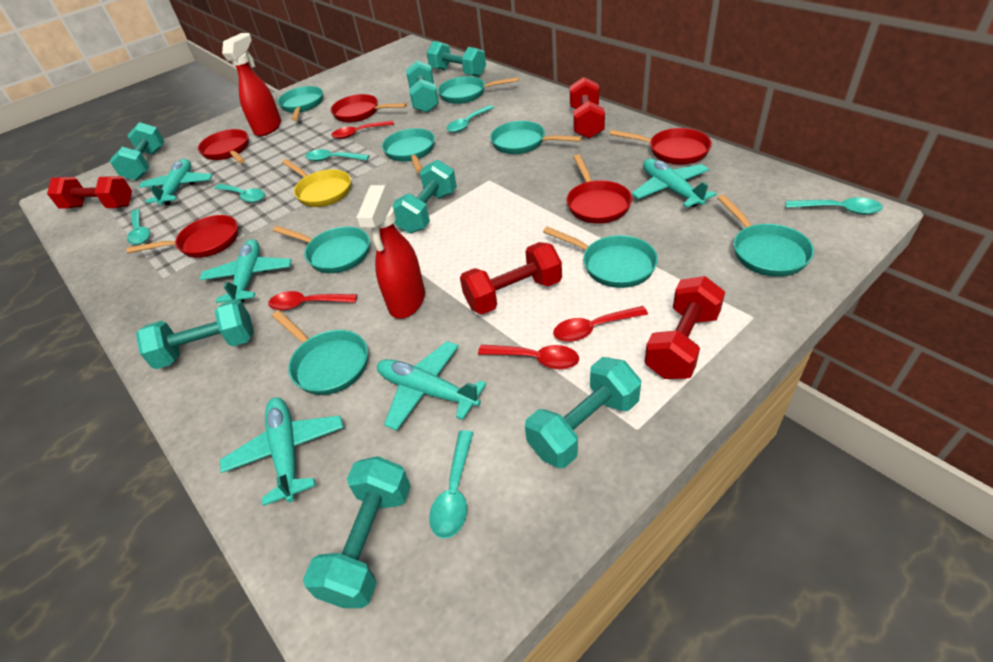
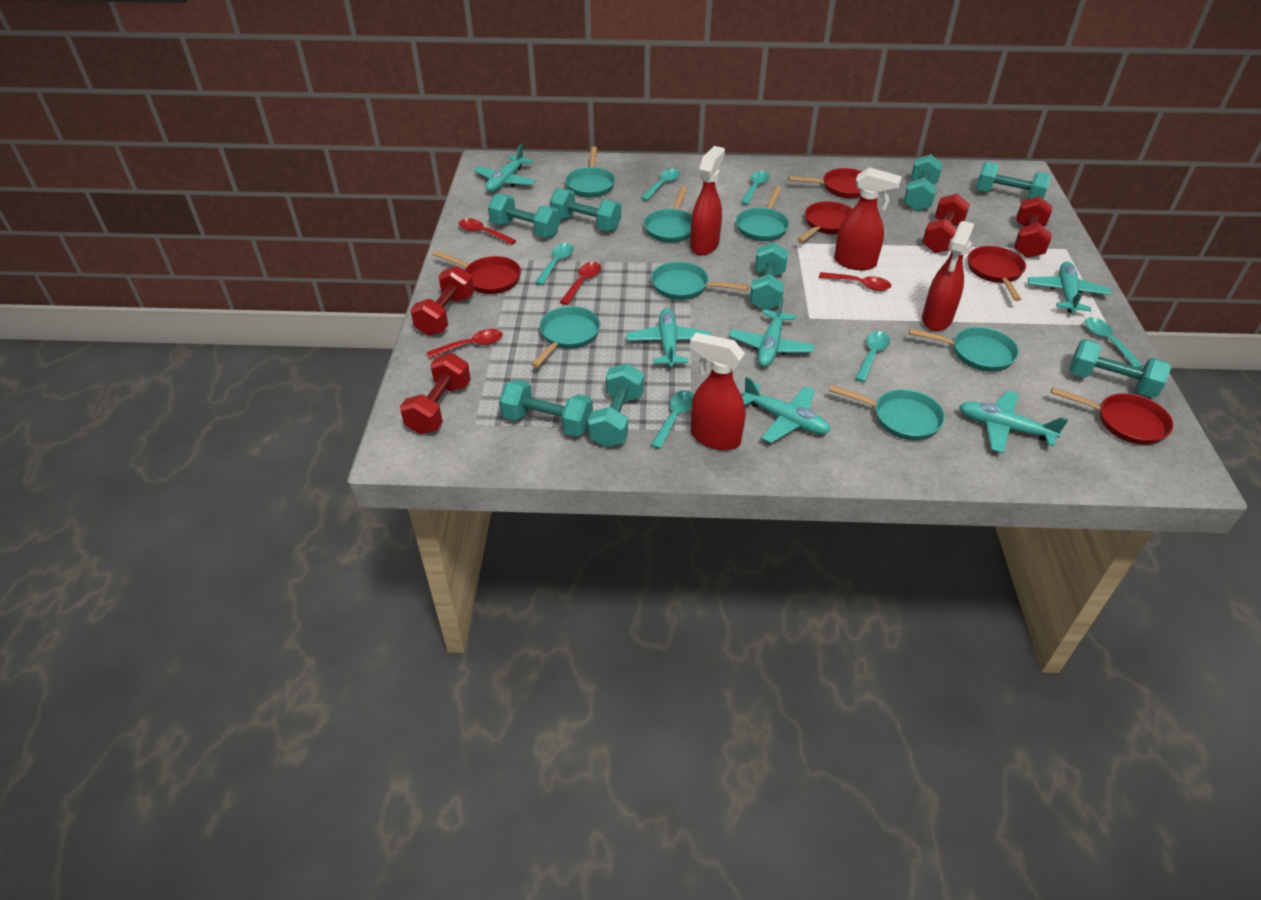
red spray bottle: 2 -> 4
turquoise dumbbell: 7 -> 8
turquoise pan: 8 -> 7
turquoise plane: 5 -> 6
yellow pan: 1 -> 0

